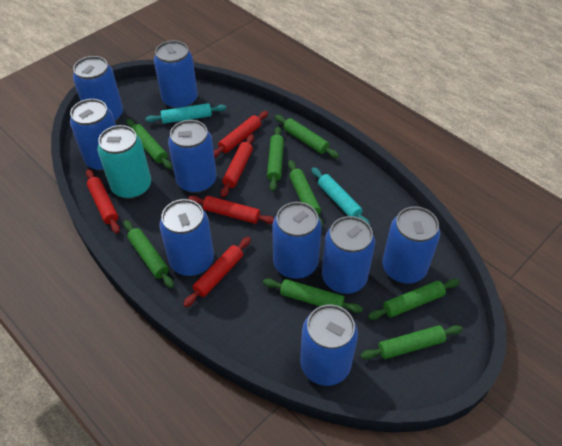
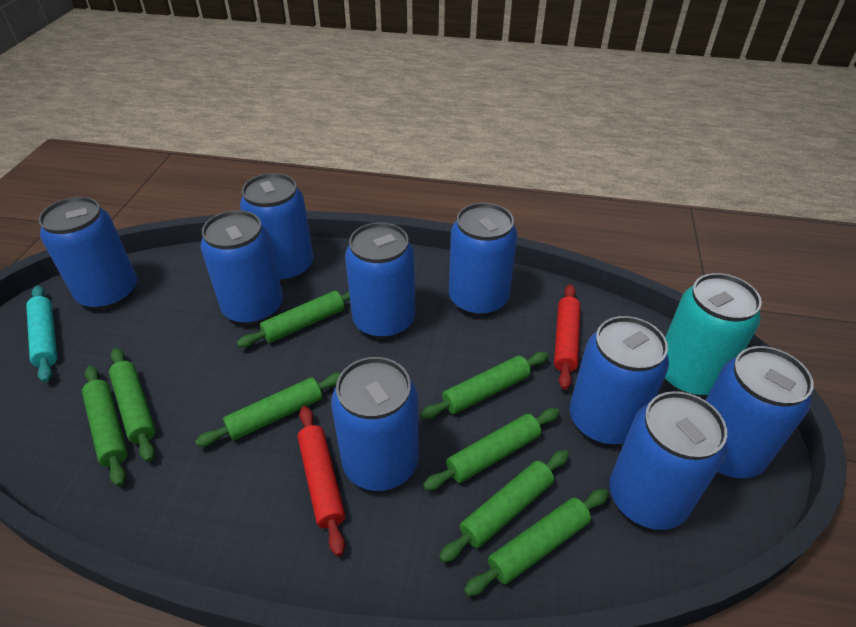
red rolling pin: 5 -> 2
turquoise rolling pin: 2 -> 1

